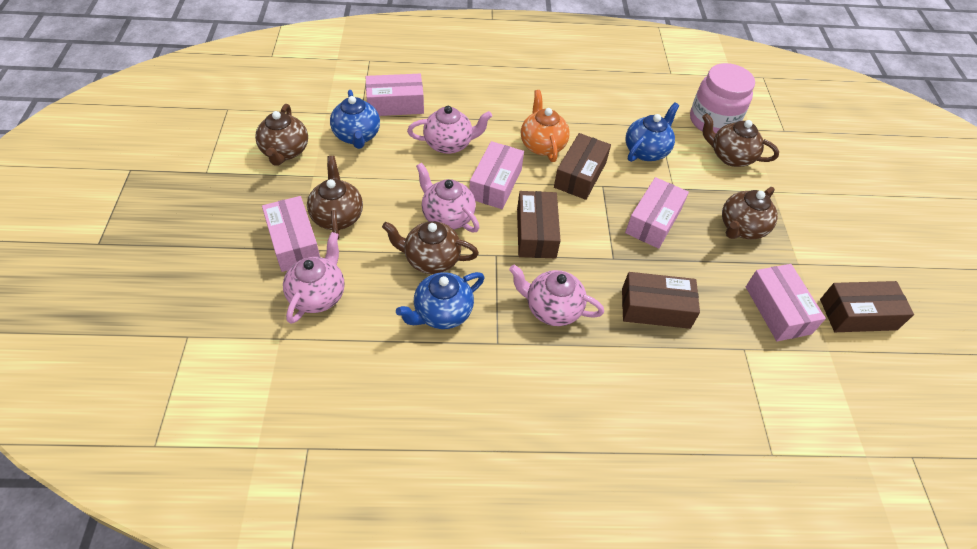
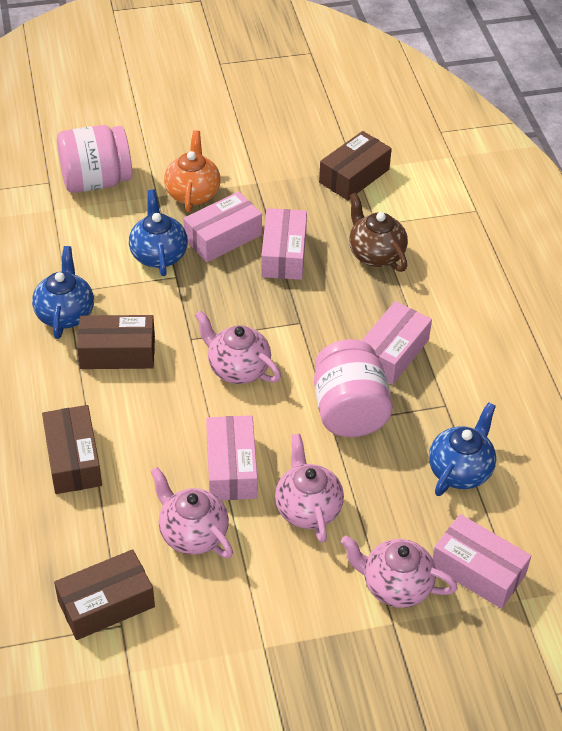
brown teapot: 5 -> 1
pink jar: 1 -> 2

